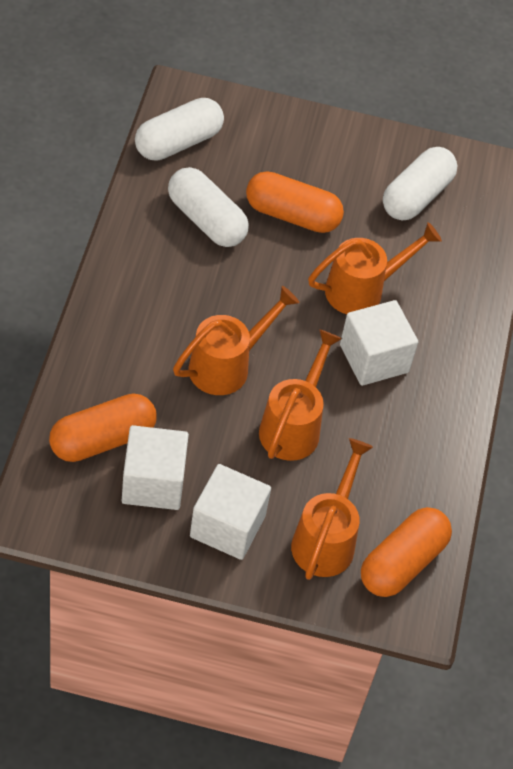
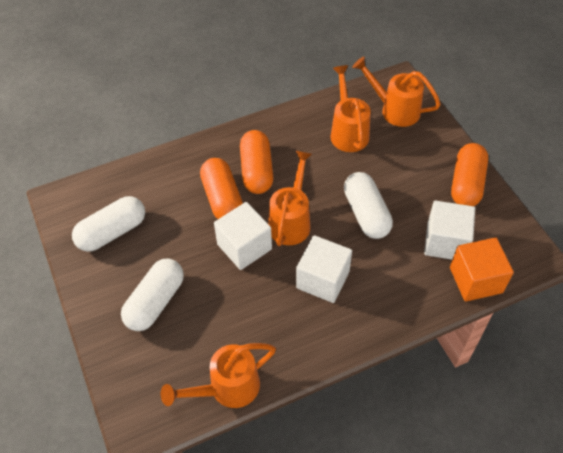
orange cube: 0 -> 1

